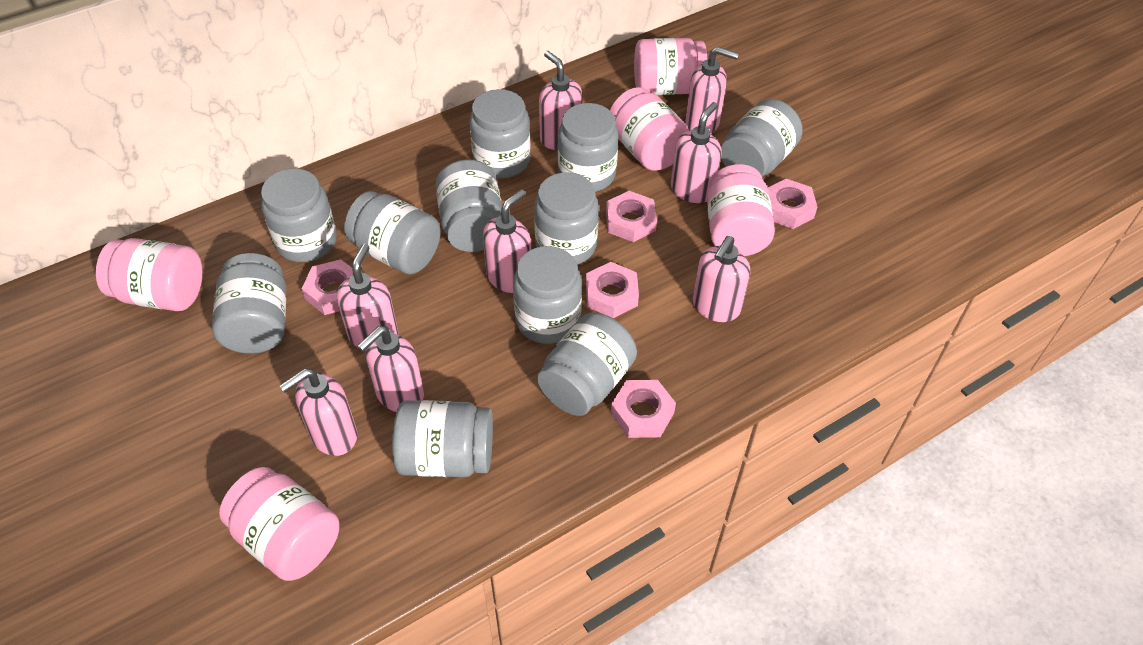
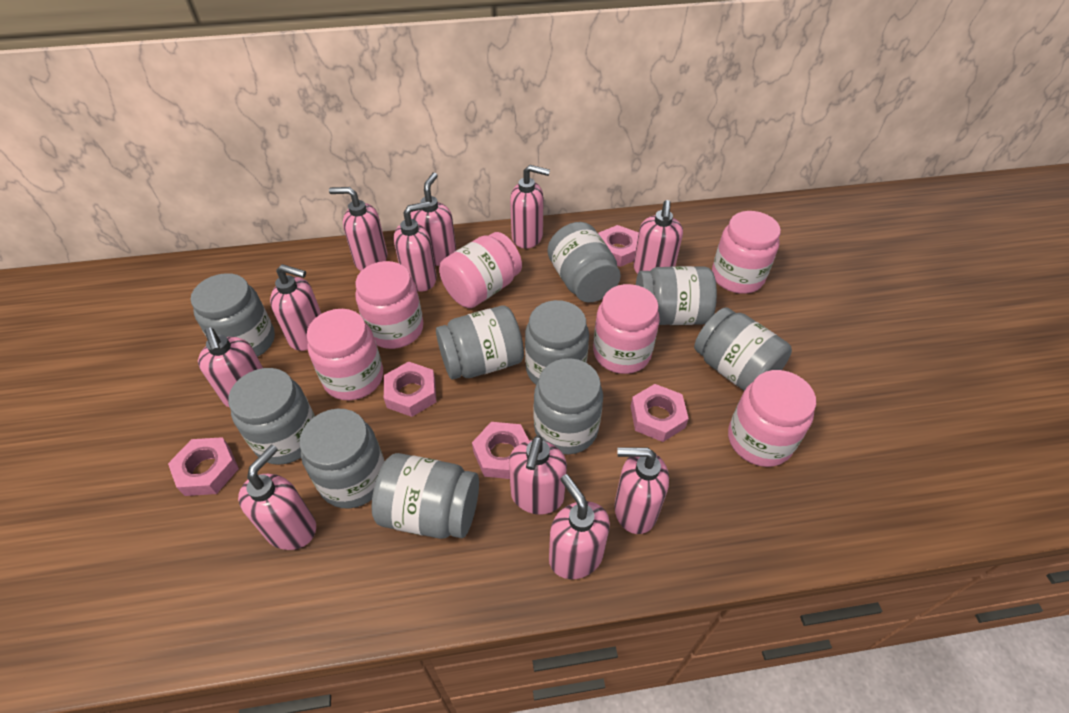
grey jar: 11 -> 10
pink jar: 5 -> 6
pink soap dispenser: 8 -> 11

